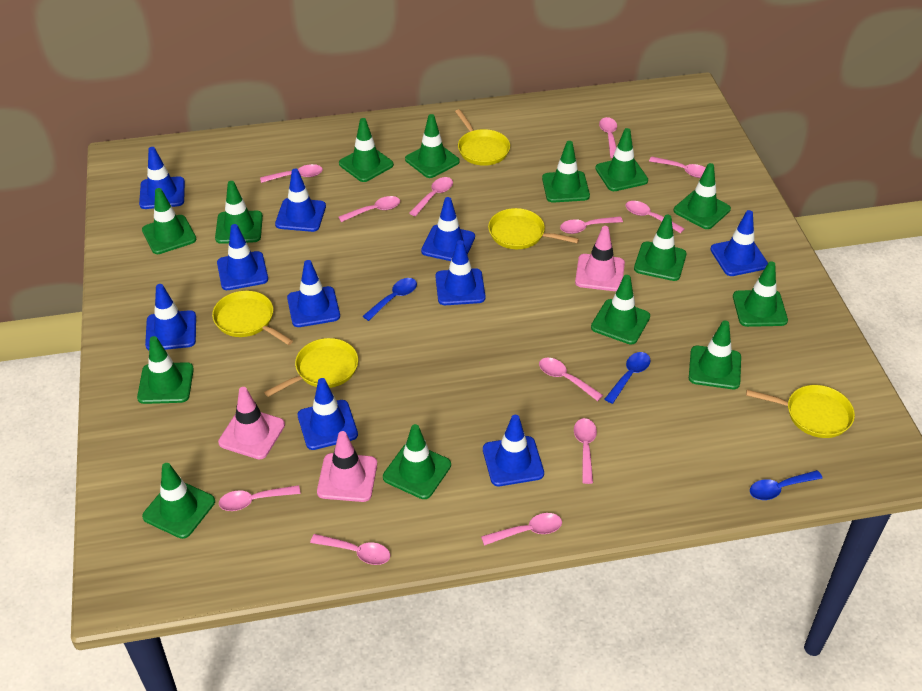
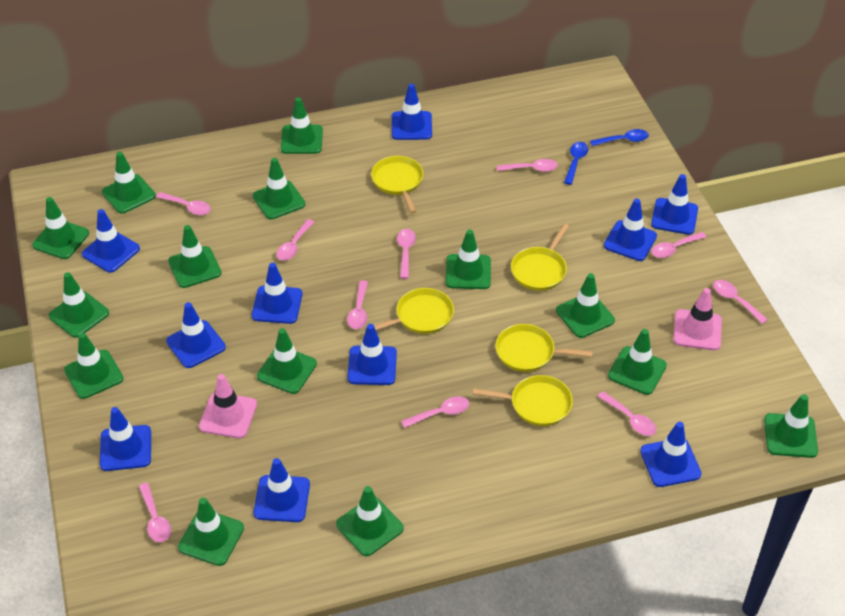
blue spoon: 3 -> 2
pink spoon: 12 -> 10
pink traffic cone: 3 -> 2

